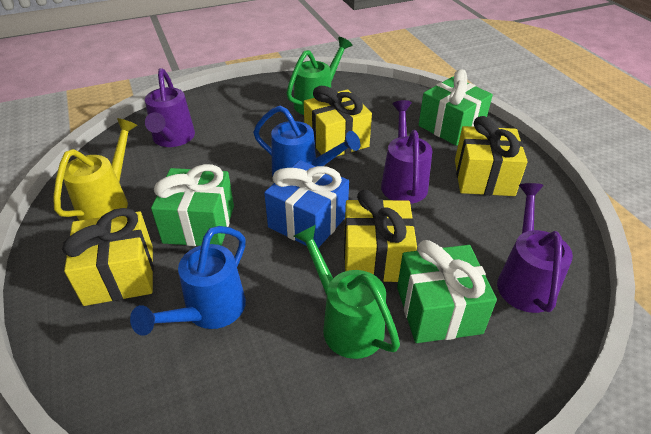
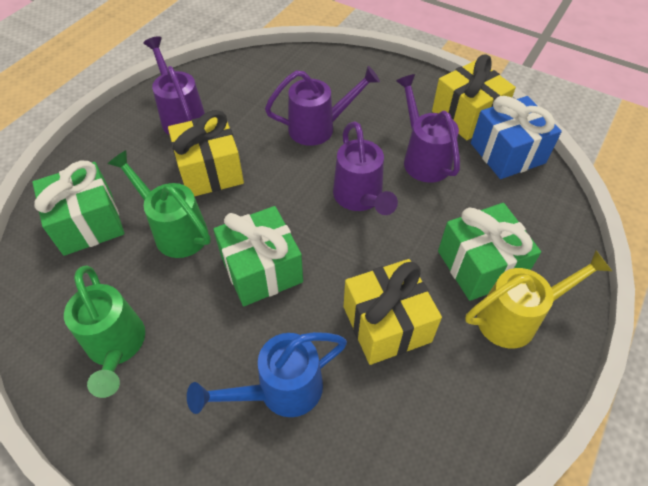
blue watering can: 2 -> 1
purple watering can: 3 -> 4
yellow gift: 4 -> 3

